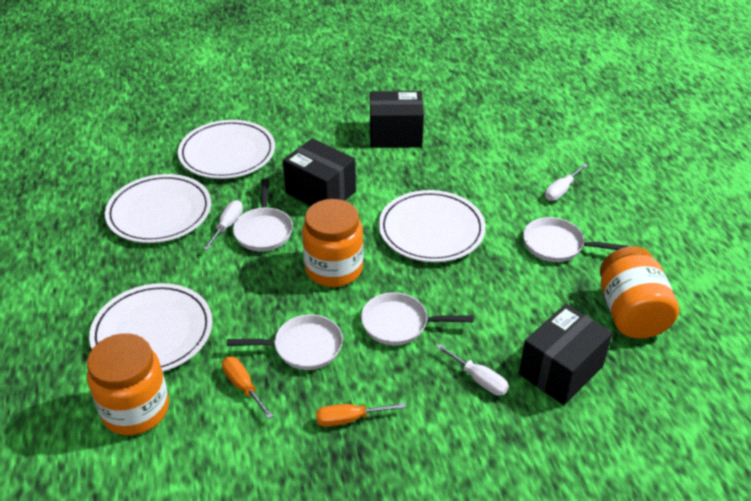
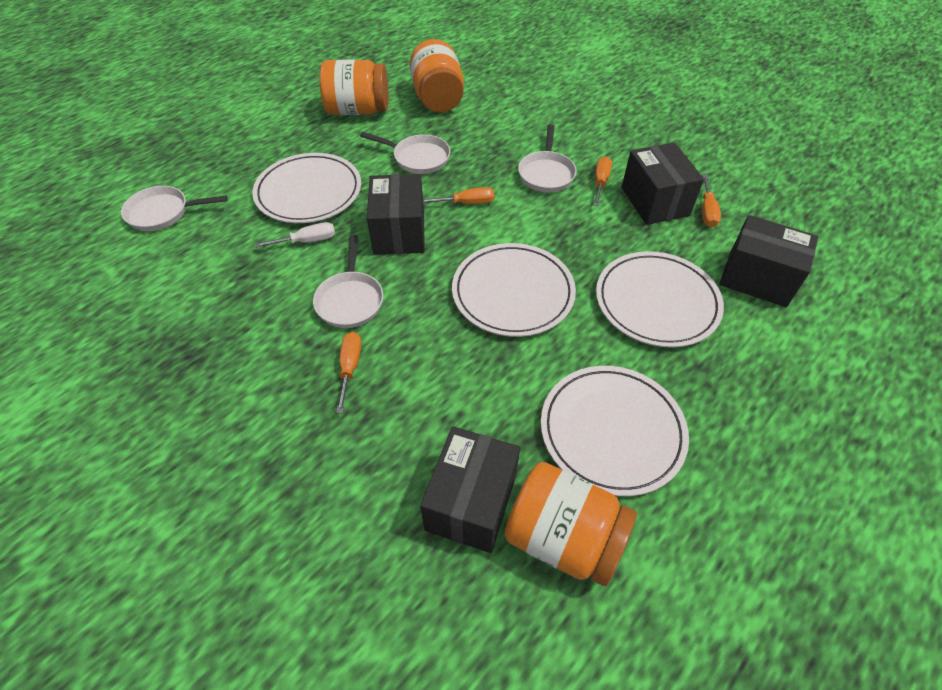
black box: 3 -> 4
orange screwdriver: 2 -> 4
white screwdriver: 3 -> 1

